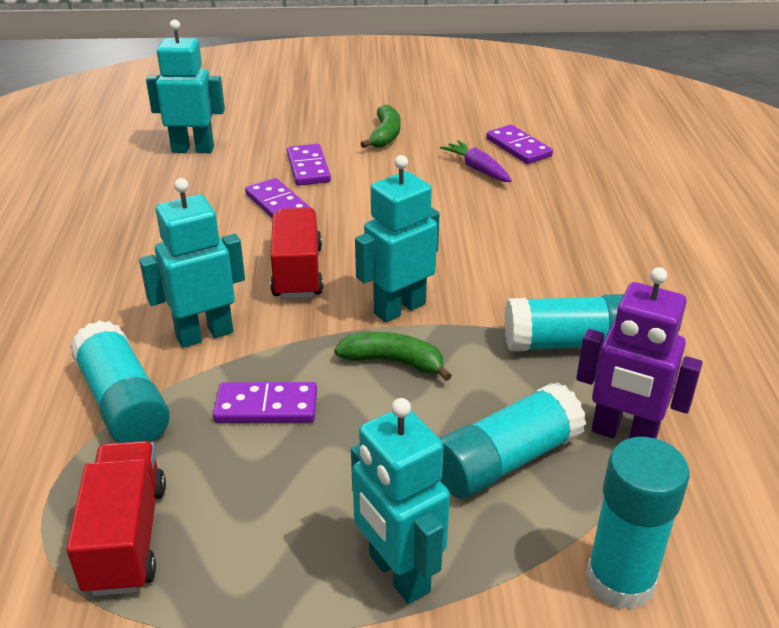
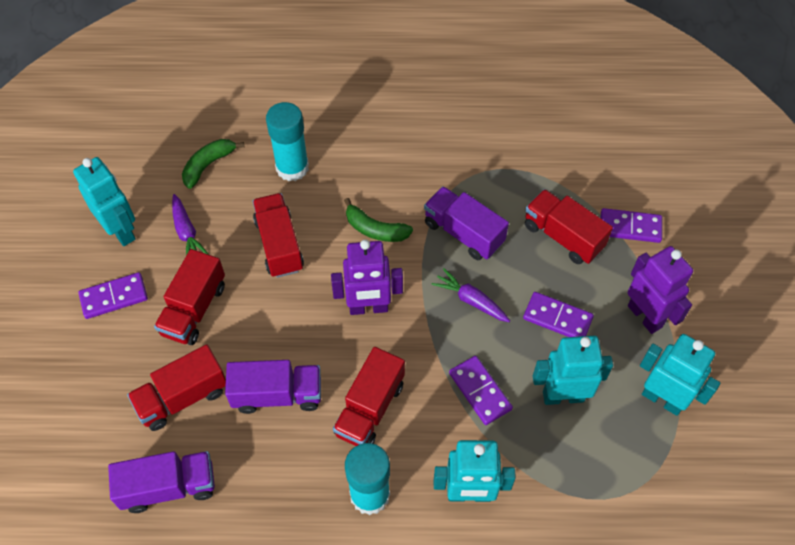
purple carrot: 1 -> 2
purple robot: 1 -> 2
purple truck: 0 -> 3
red truck: 2 -> 5
turquoise glue stick: 4 -> 2

